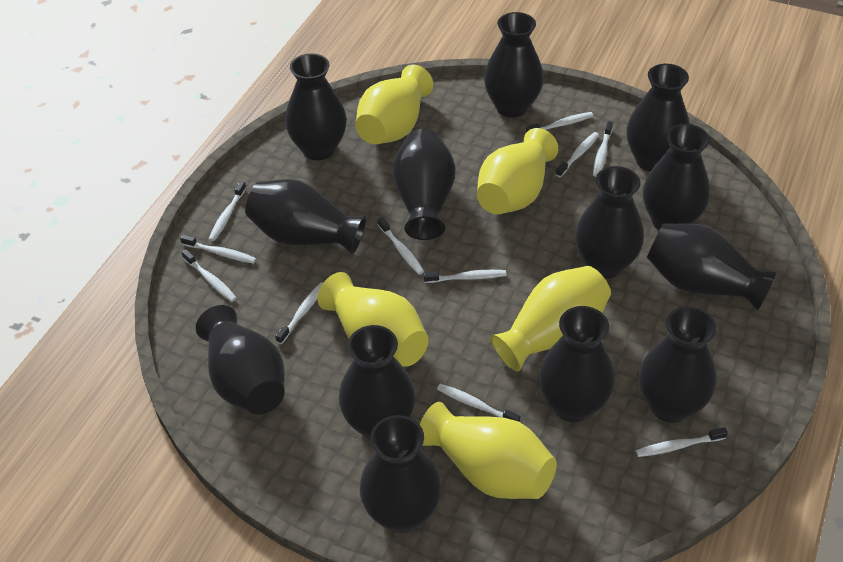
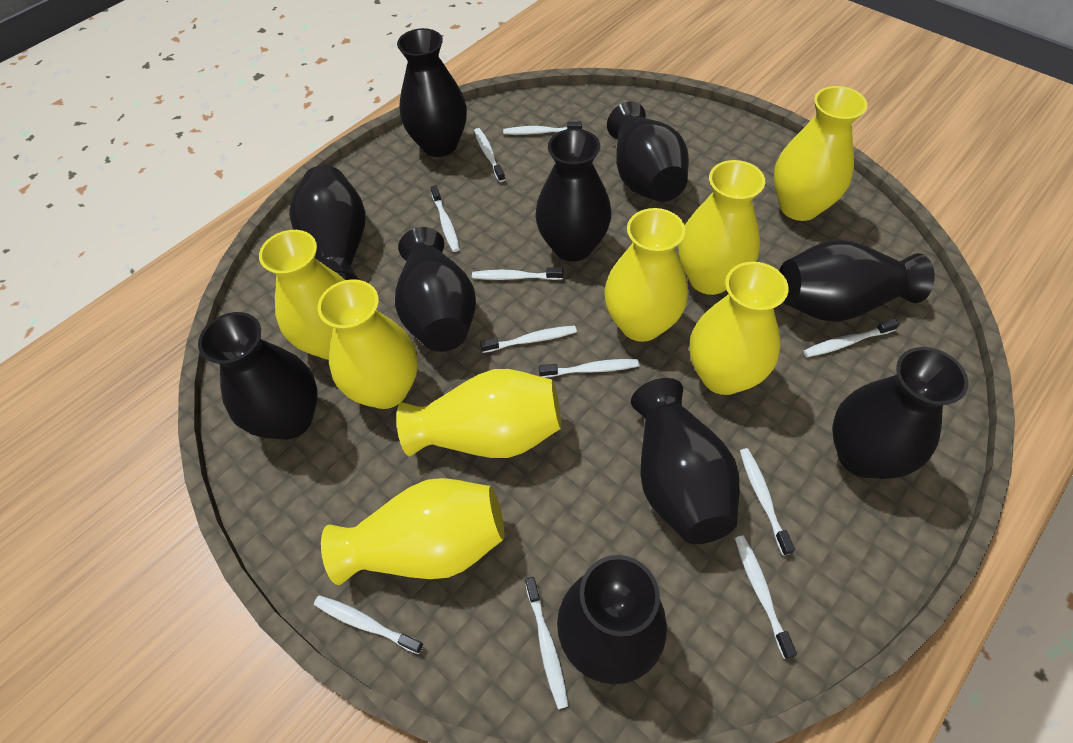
black vase: 13 -> 10
yellow vase: 5 -> 8

